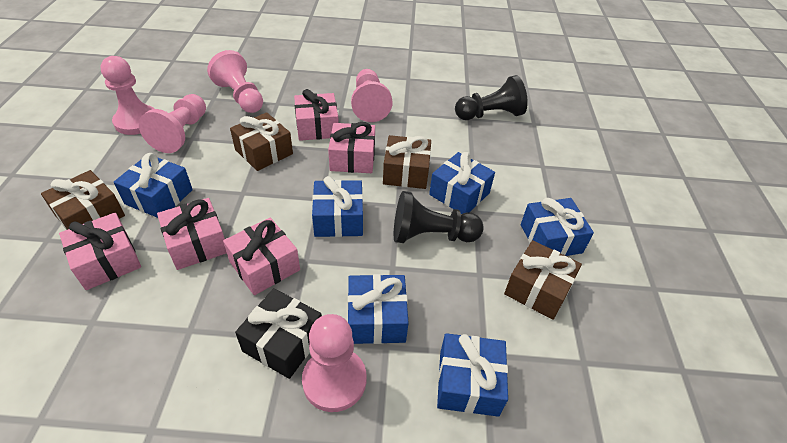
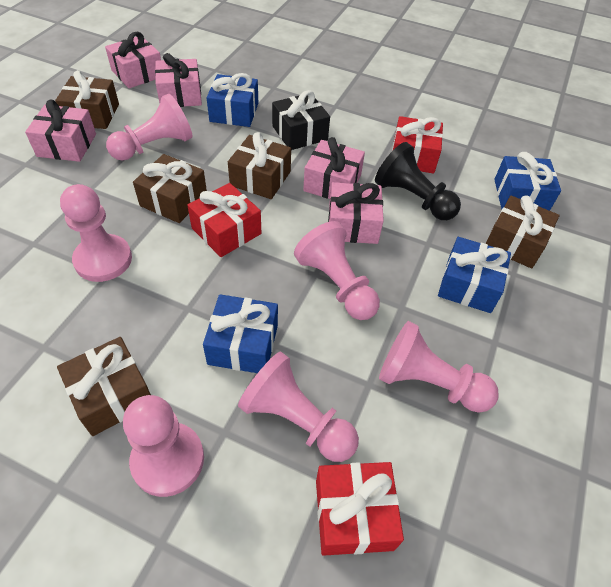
black pawn: 2 -> 1
blue gift: 6 -> 4
brown gift: 4 -> 5
pink pawn: 5 -> 6
red gift: 0 -> 3

